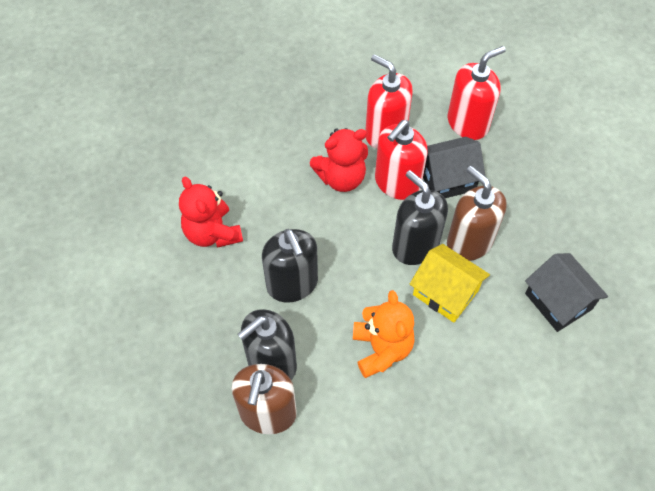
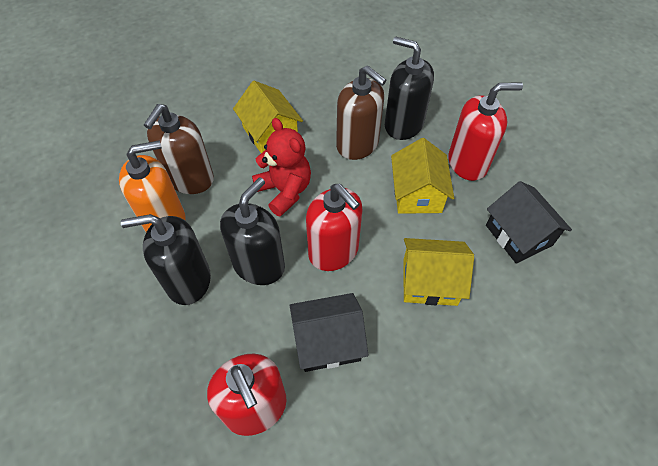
orange soap dispenser: 0 -> 1
orange teddy bear: 1 -> 0
red teddy bear: 2 -> 1
yellow house: 1 -> 3

